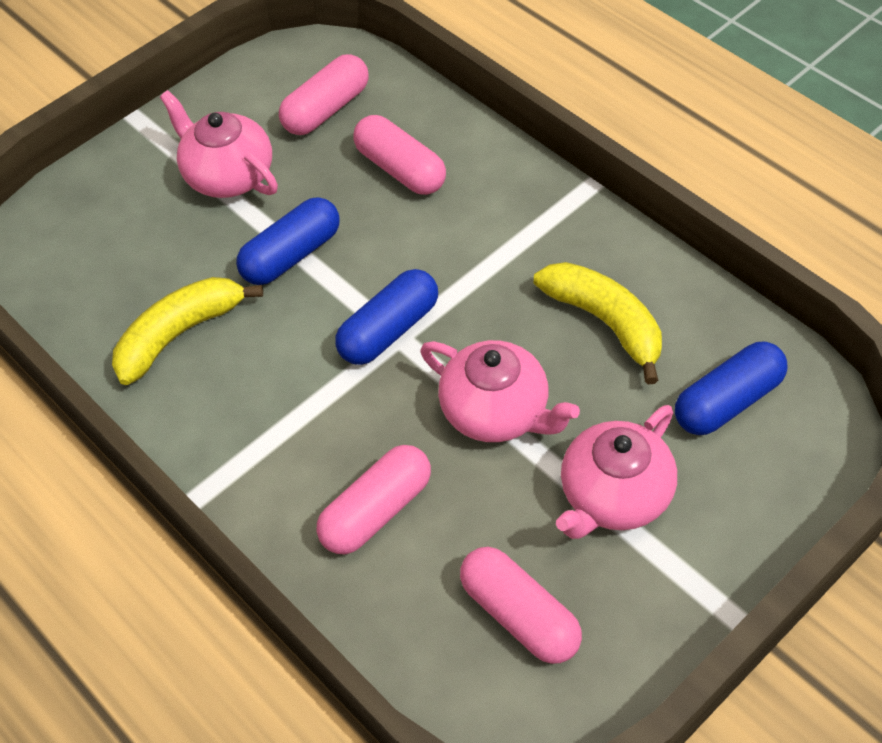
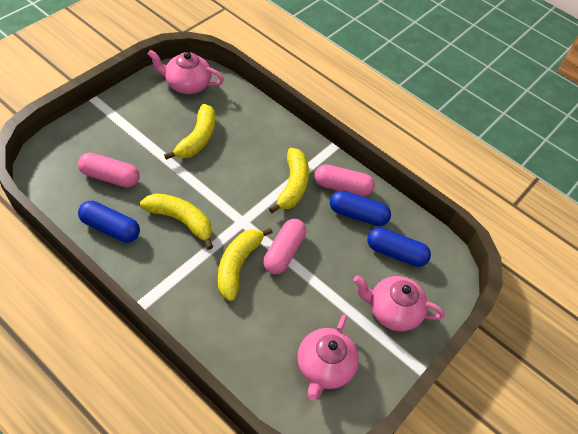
pink capsule: 4 -> 3
yellow banana: 2 -> 4

